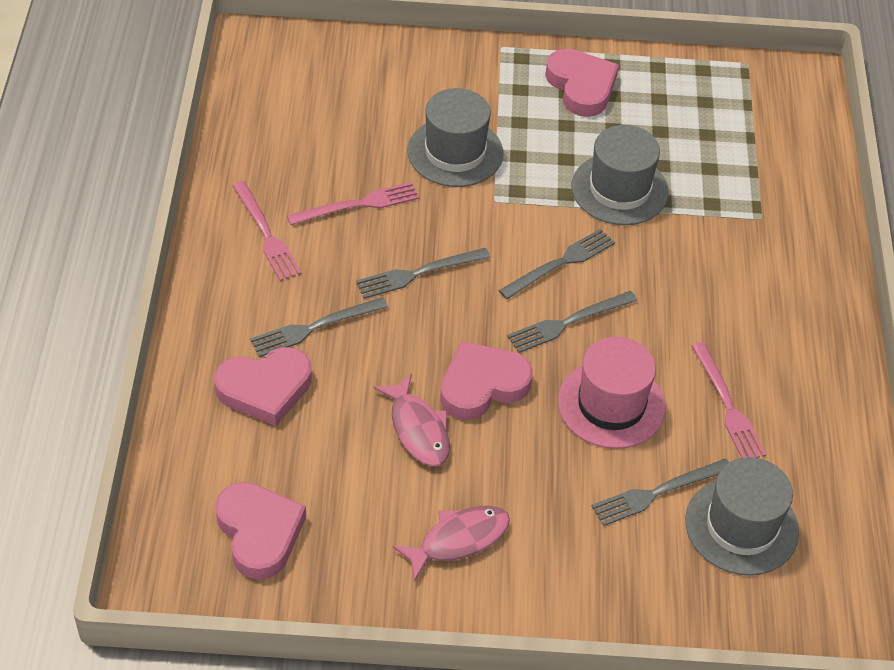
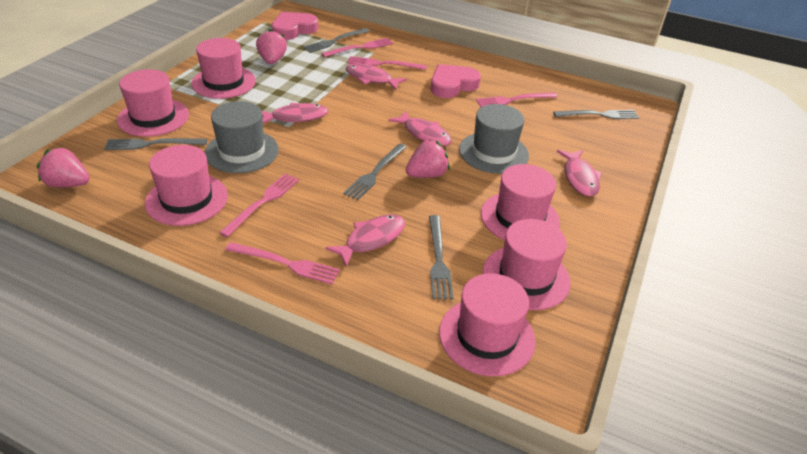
grey hat: 3 -> 2
pink fish: 2 -> 5
pink fork: 3 -> 5
pink hat: 1 -> 6
pink heart: 4 -> 2
pink strawberry: 0 -> 3

